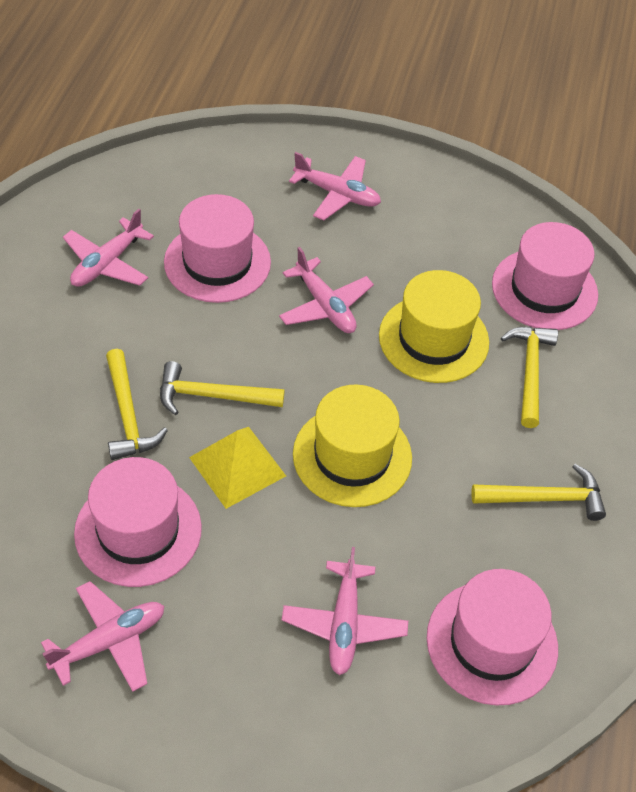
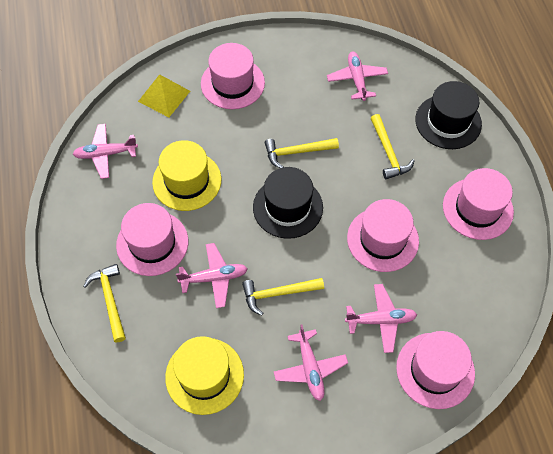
black hat: 0 -> 2
pink hat: 4 -> 5

